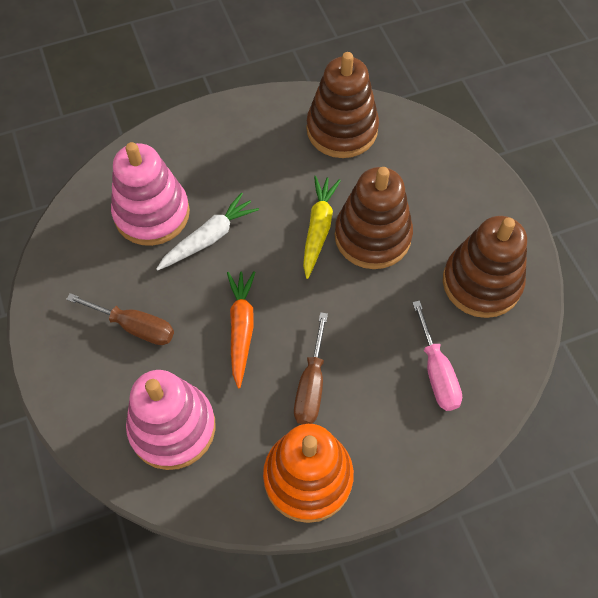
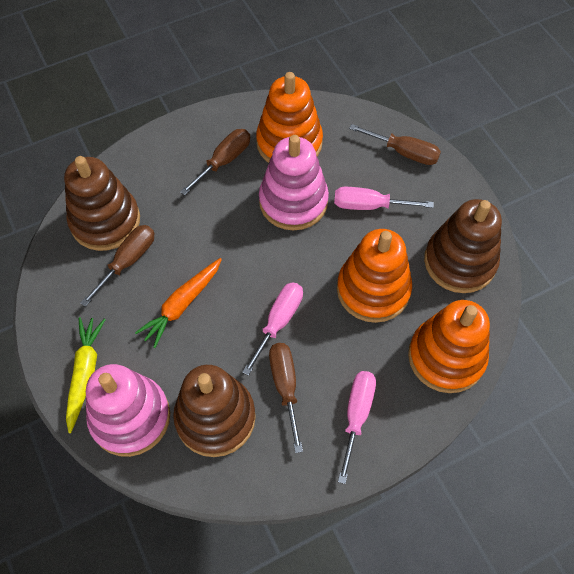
brown screwdriver: 2 -> 4
orange stacking toy: 1 -> 3
pink screwdriver: 1 -> 3
white carrot: 1 -> 0

